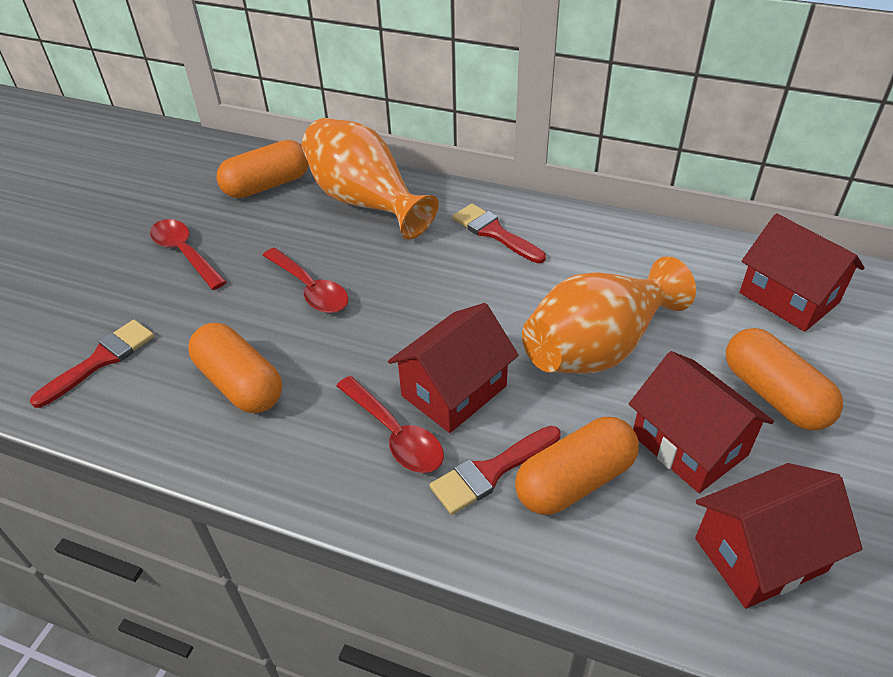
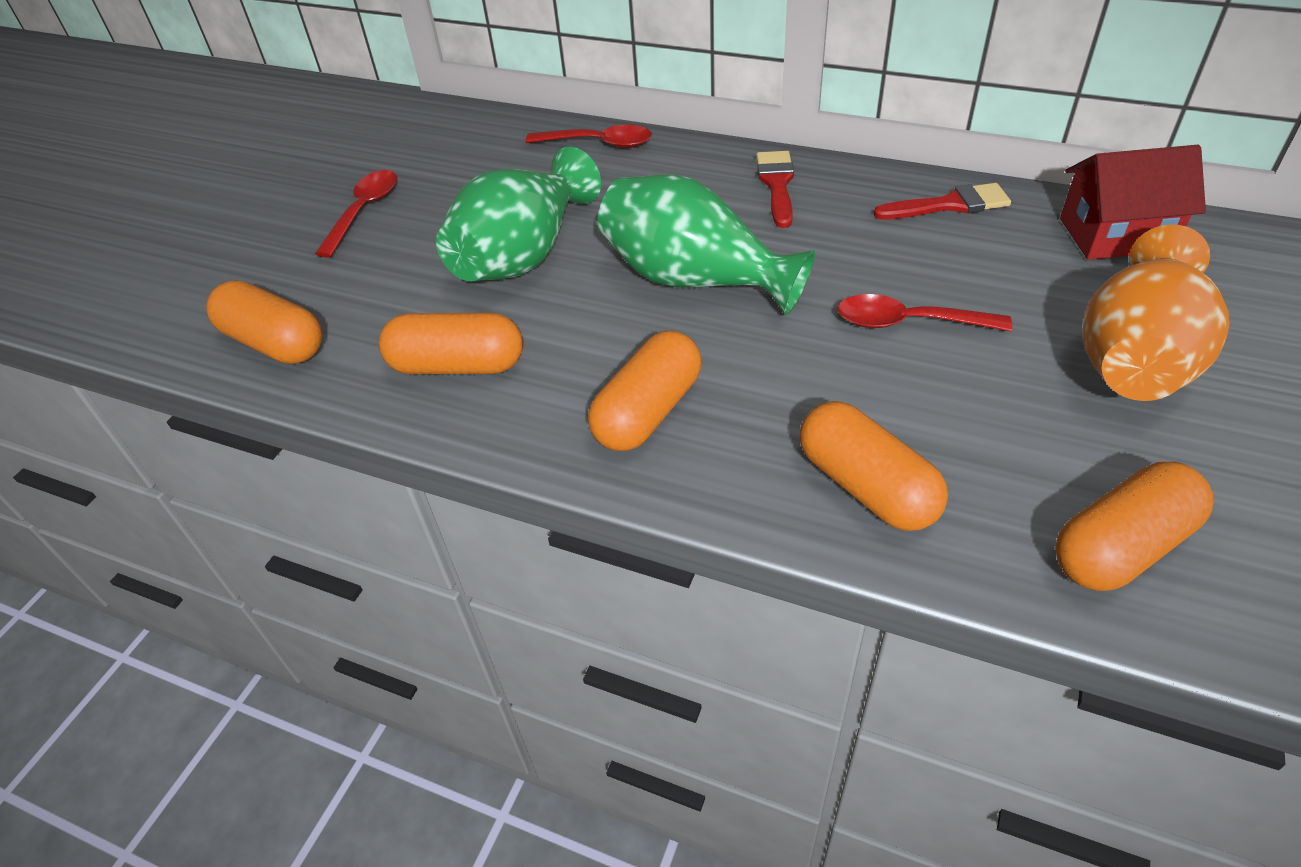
green vase: 0 -> 2
orange capsule: 4 -> 5
orange vase: 2 -> 1
red brush: 3 -> 2
red house: 4 -> 1

